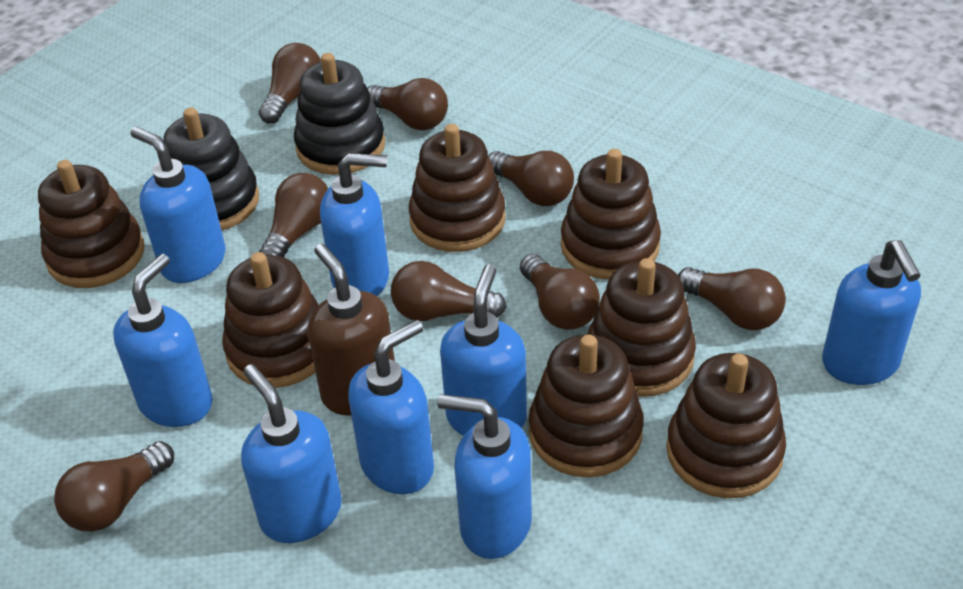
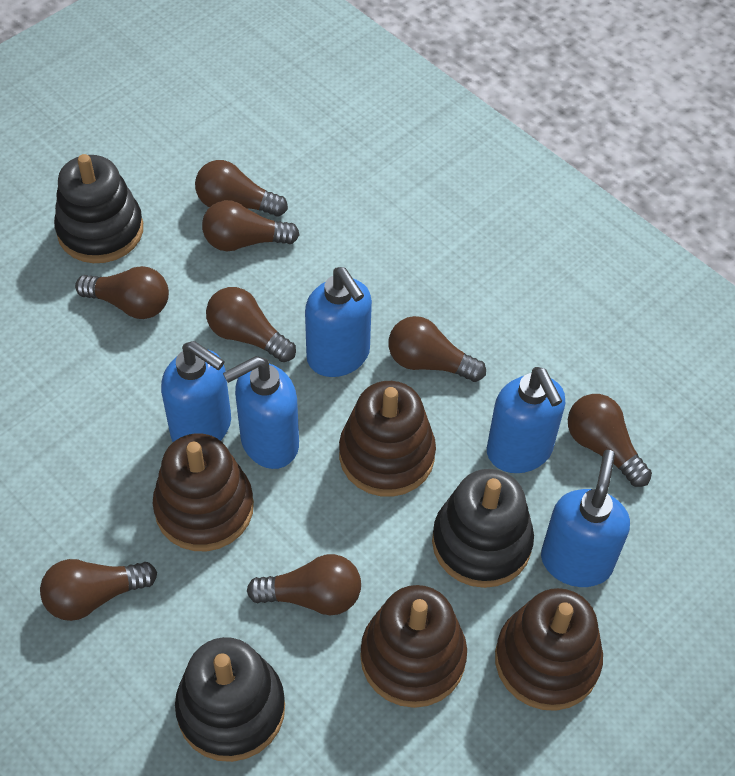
black stacking toy: 2 -> 3
blue soap dispenser: 8 -> 5
brown soap dispenser: 1 -> 0
brown stacking toy: 7 -> 4

